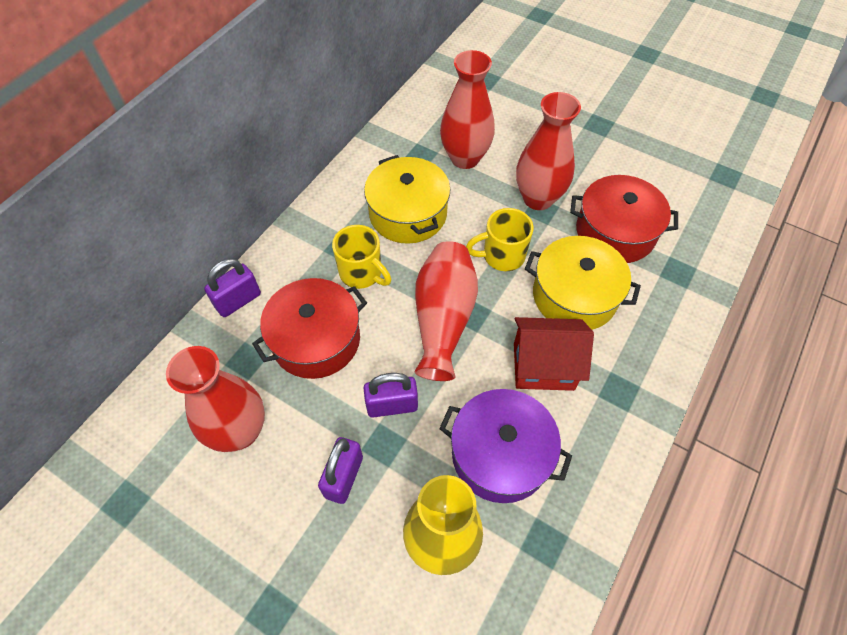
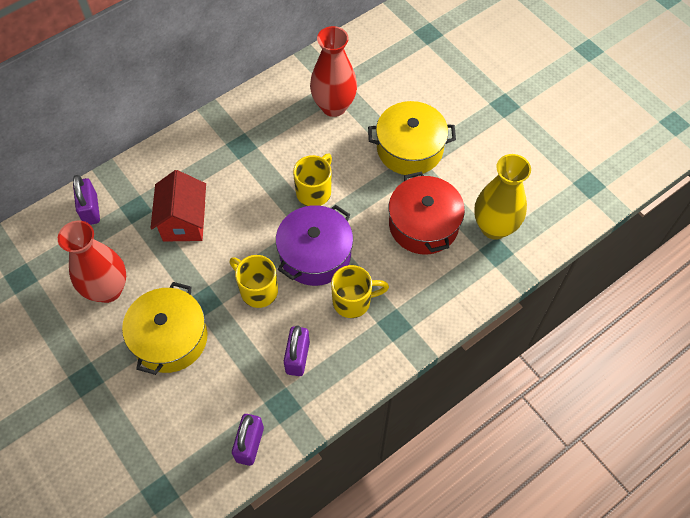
red pot: 2 -> 1
red vase: 4 -> 2
yellow mug: 2 -> 3

